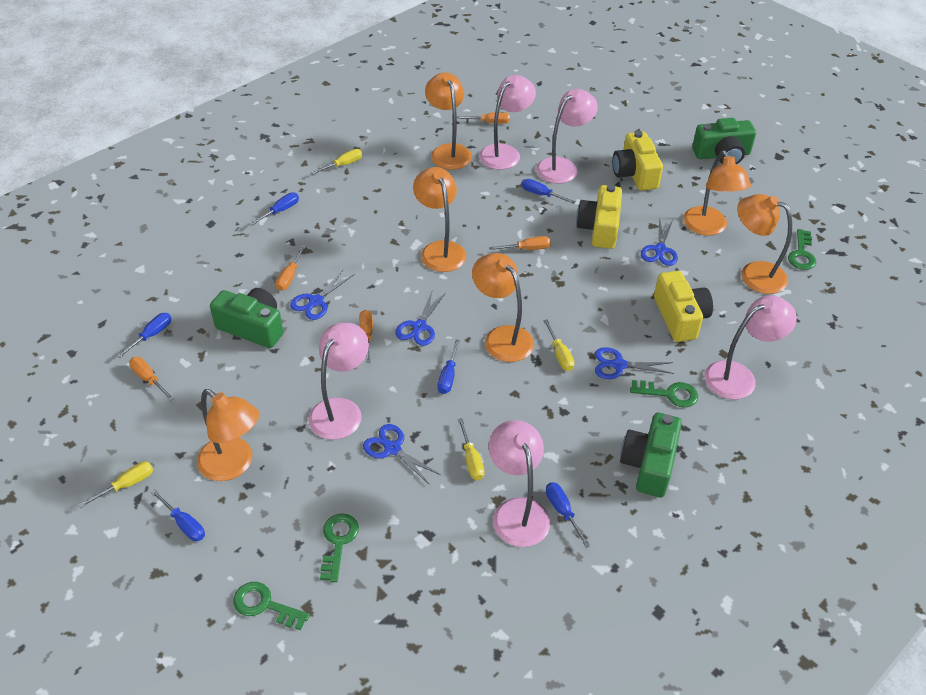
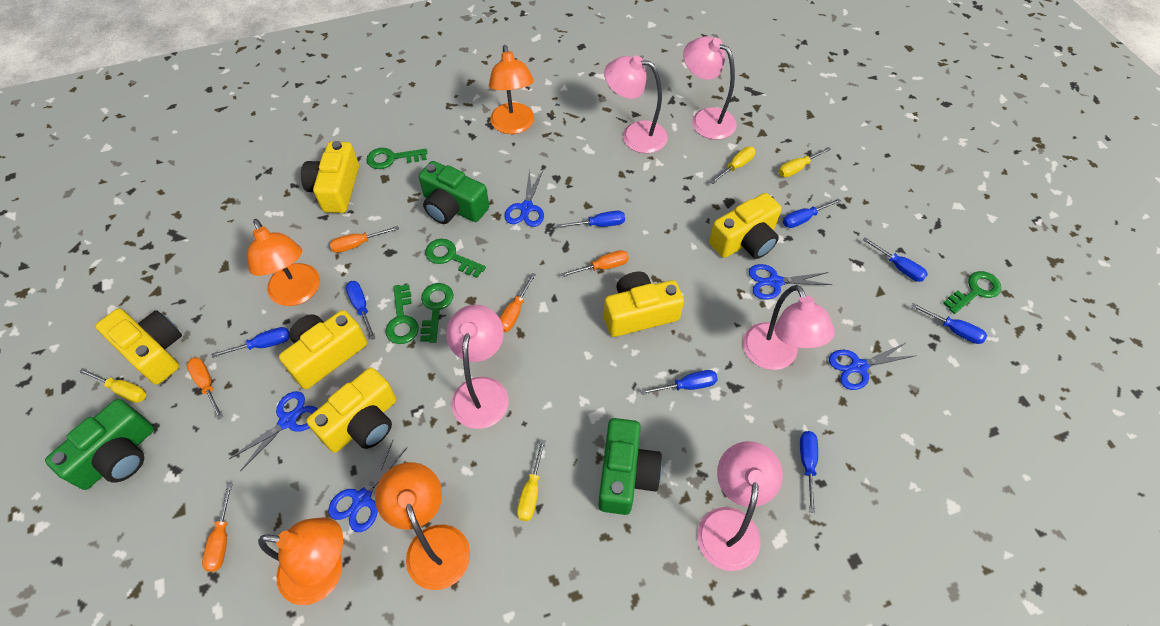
blue screwdriver: 6 -> 8
green key: 4 -> 5
orange lamp: 6 -> 4
yellow camera: 3 -> 6

